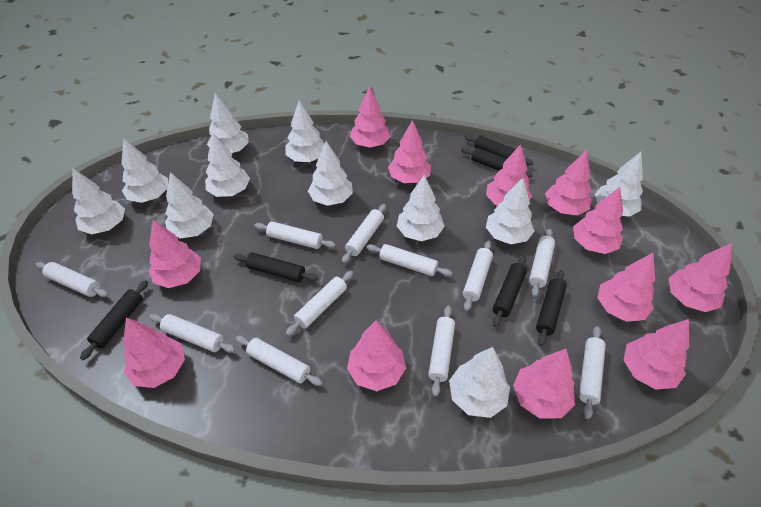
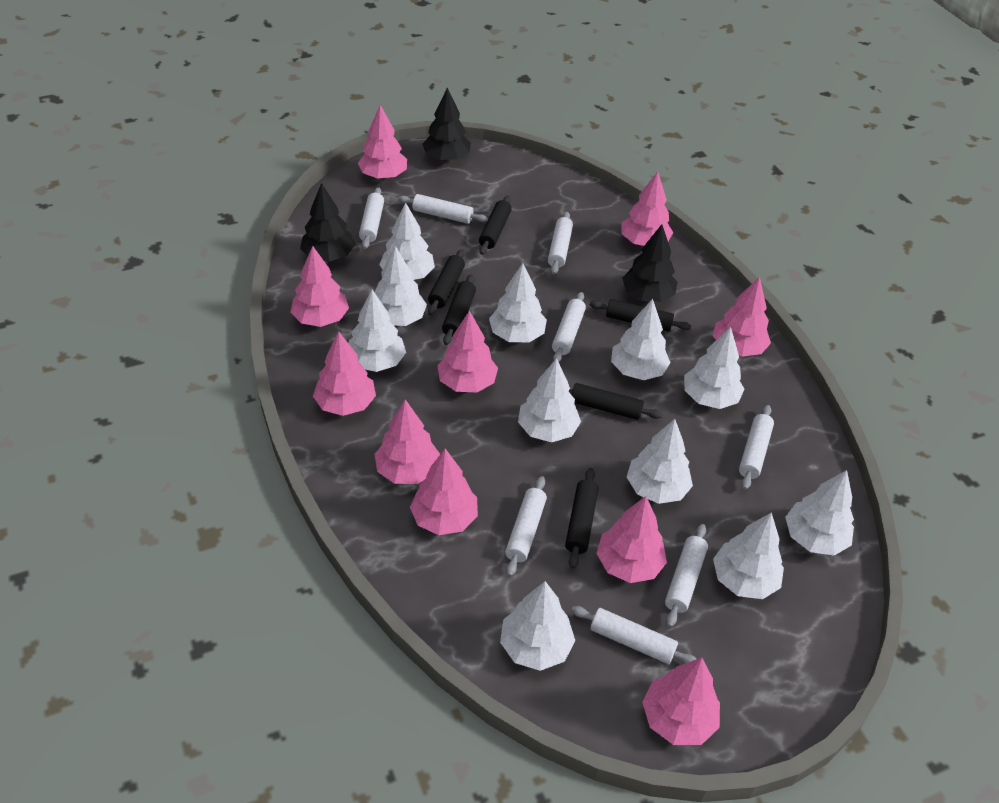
black tree: 0 -> 3
pink tree: 12 -> 10
white rolling pin: 11 -> 8

